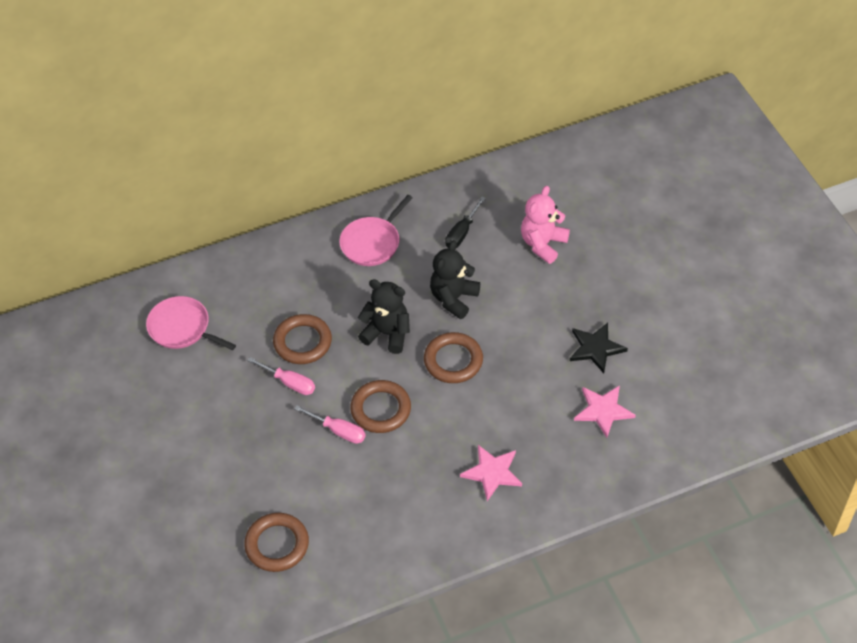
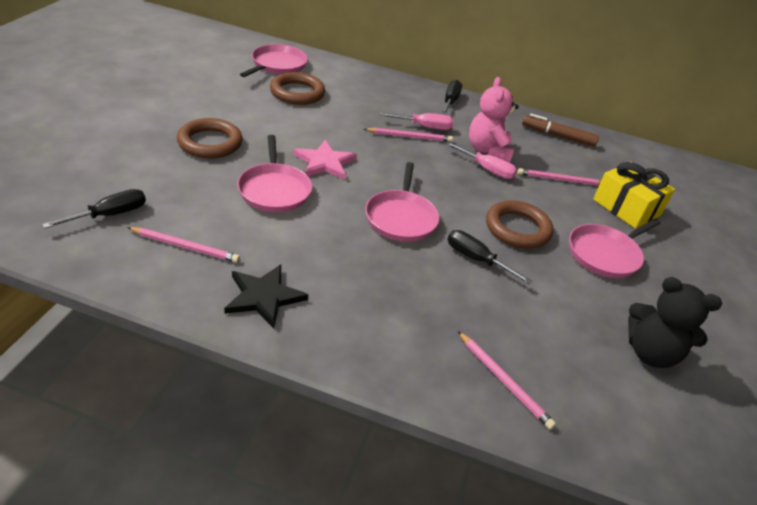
black screwdriver: 1 -> 3
black teddy bear: 2 -> 1
brown marker: 0 -> 1
brown ring: 4 -> 3
pink pan: 2 -> 4
pink pencil: 0 -> 4
pink star: 2 -> 1
yellow gift: 0 -> 1

